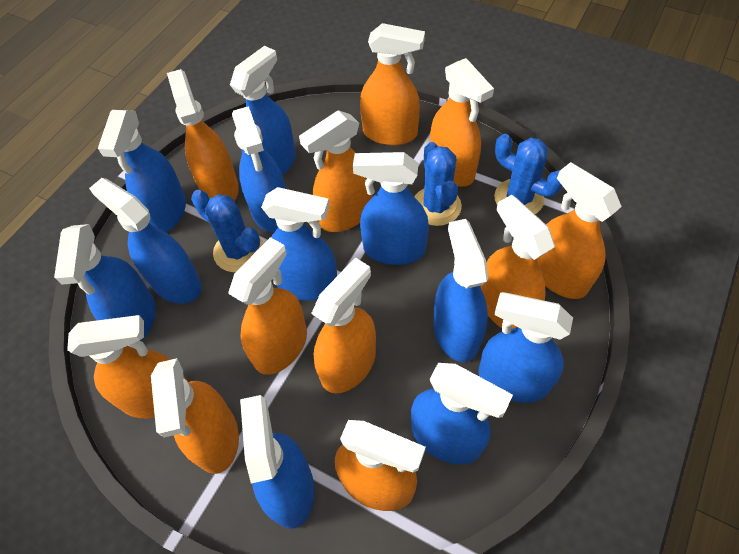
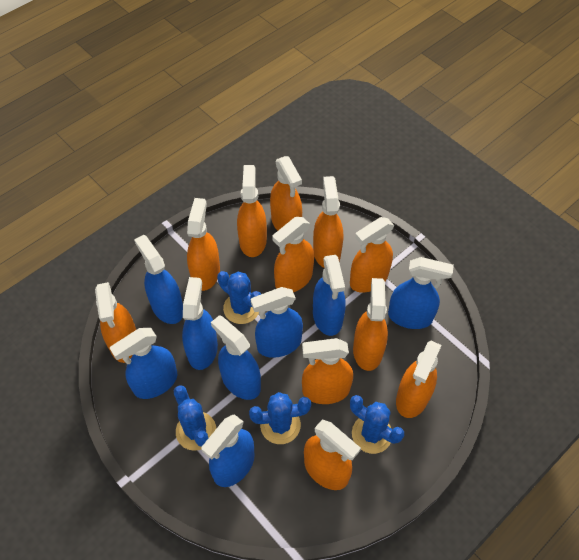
blue cactus: 3 -> 4
blue spray bottle: 11 -> 8

